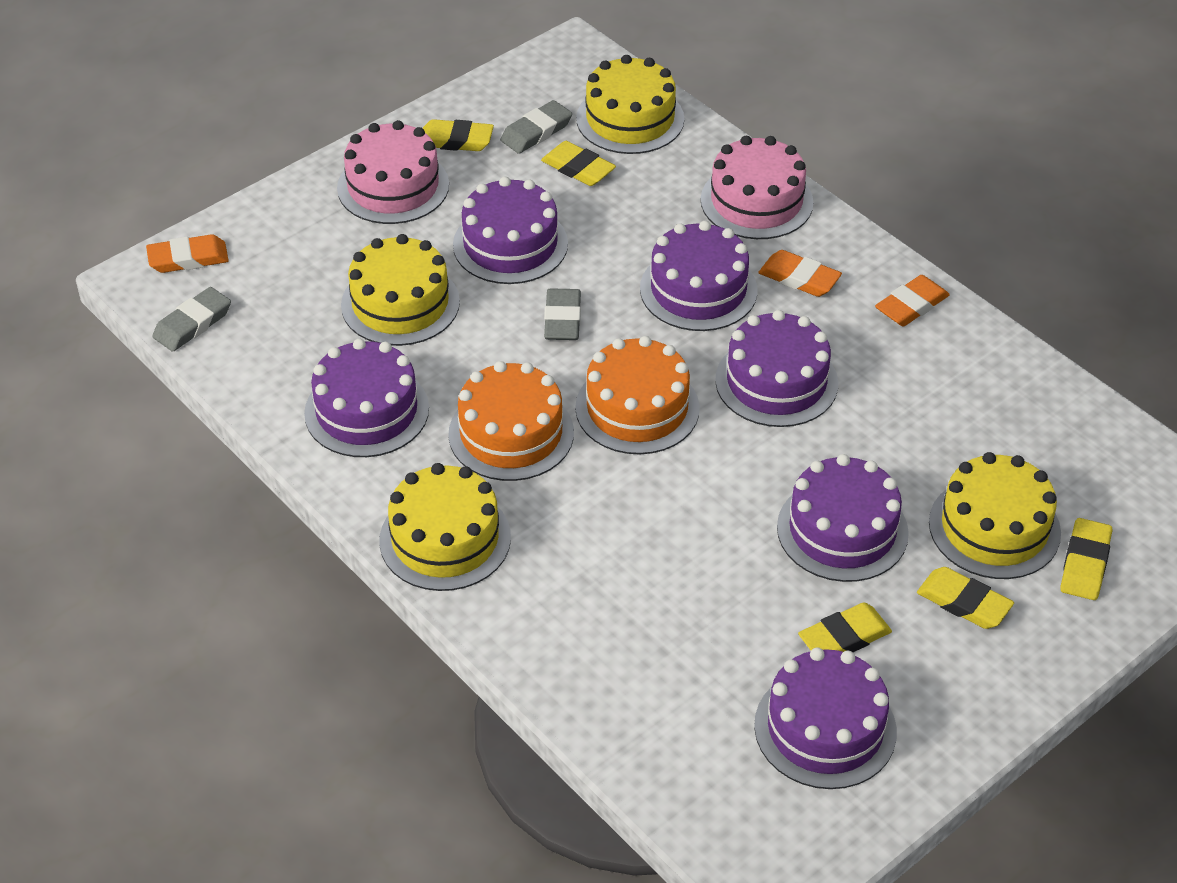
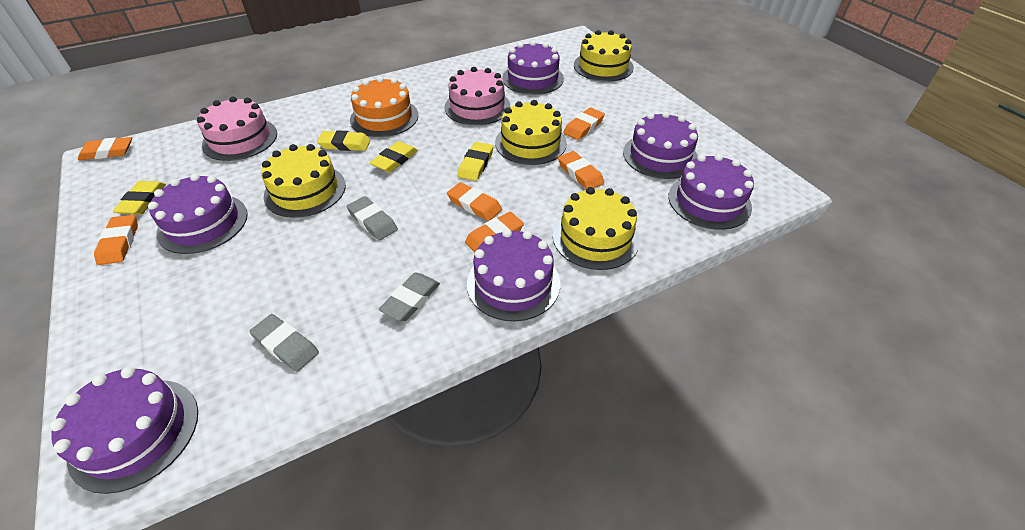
orange cake: 2 -> 1
orange eraser: 3 -> 6
yellow eraser: 5 -> 4

